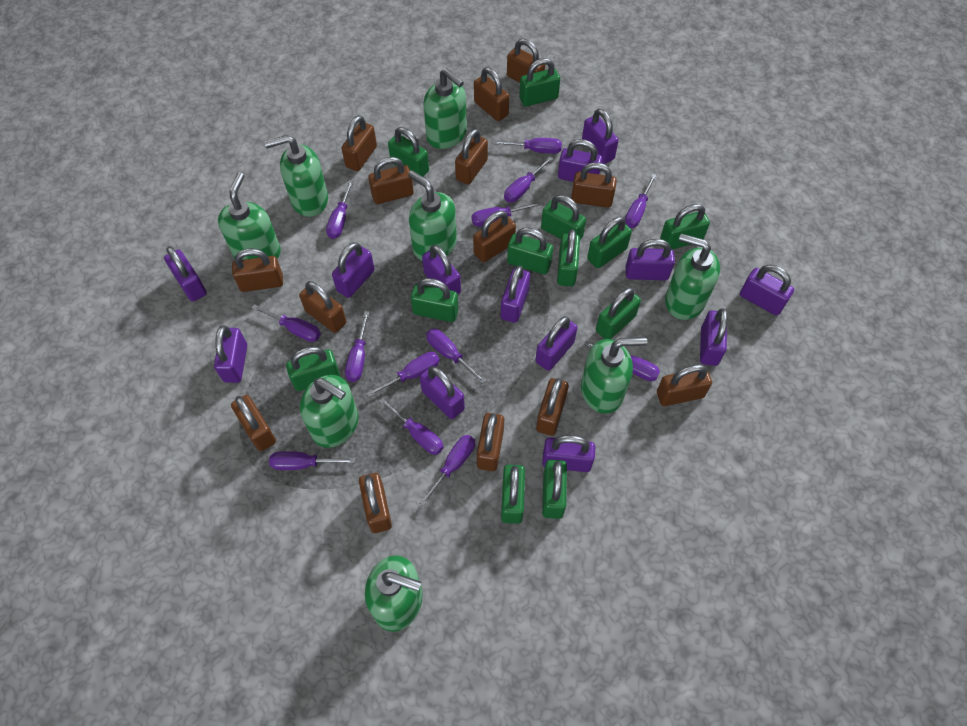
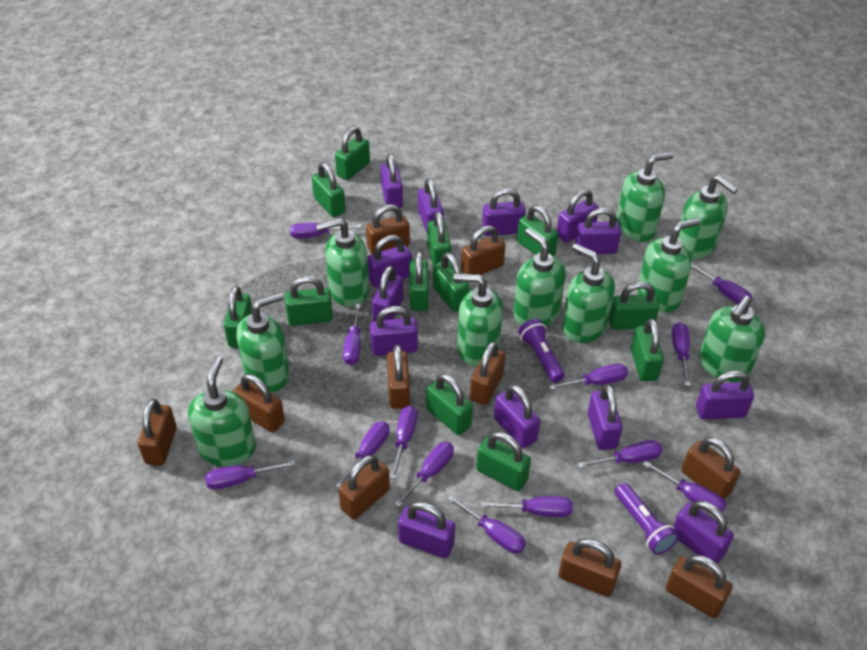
brown padlock: 14 -> 10
green soap dispenser: 8 -> 10
purple flashlight: 0 -> 2

